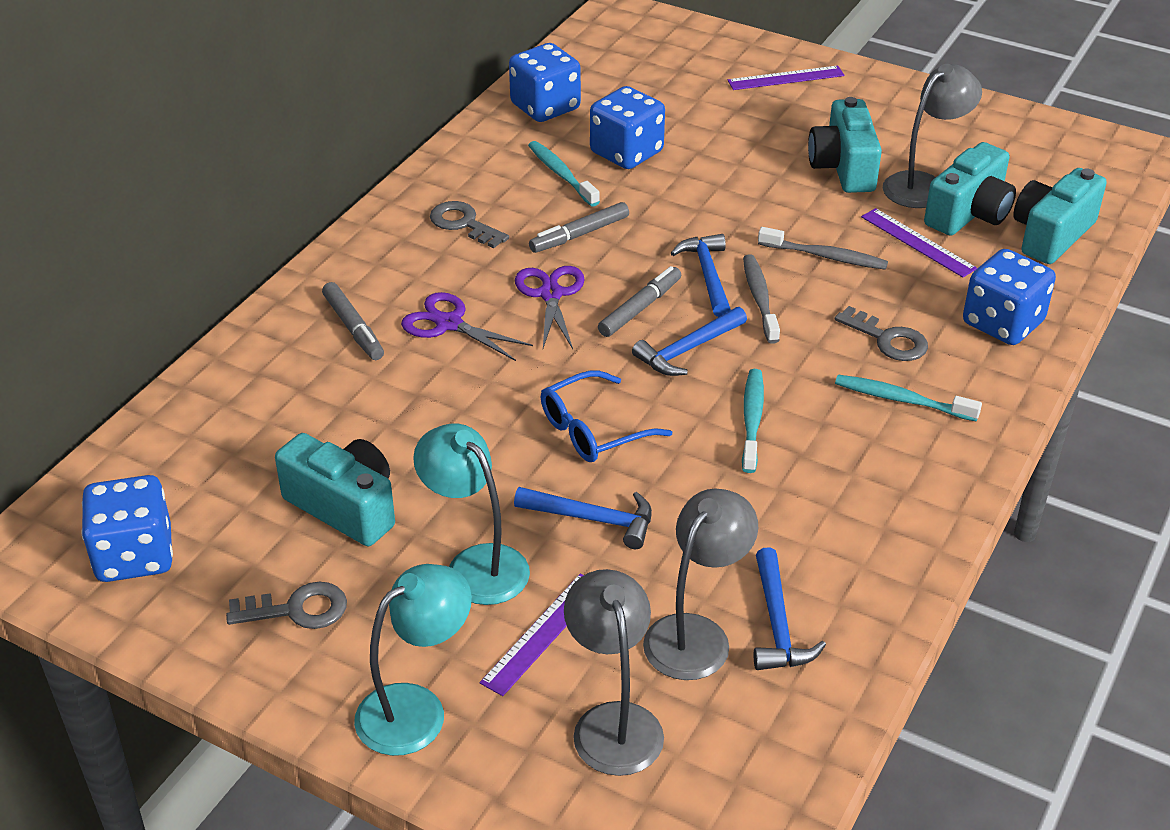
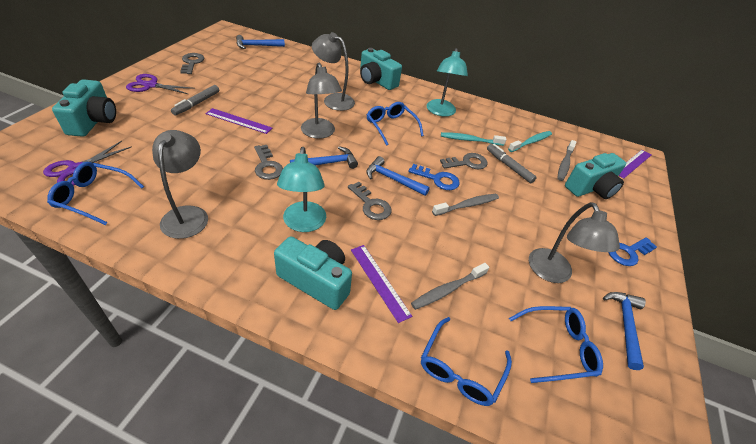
blue dice: 4 -> 0
blue glasses: 1 -> 4
blue key: 0 -> 2
grey key: 3 -> 4
grey lamp: 3 -> 4
grey marker: 3 -> 2
grey toothbrush: 2 -> 3
turquoise toothbrush: 3 -> 2

